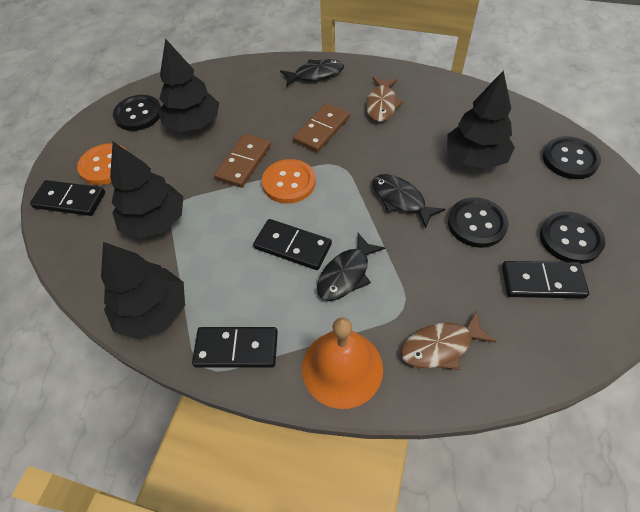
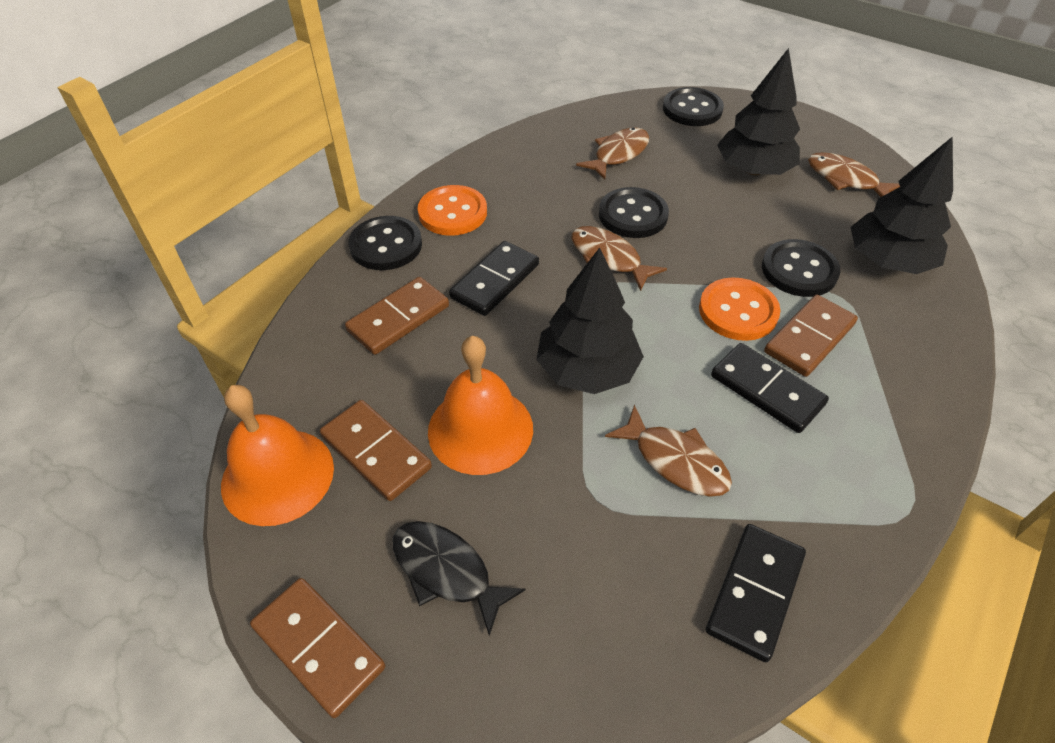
black domino: 4 -> 3
black fish: 3 -> 1
black tree: 4 -> 3
brown domino: 2 -> 4
brown fish: 2 -> 4
orange bell: 1 -> 2

